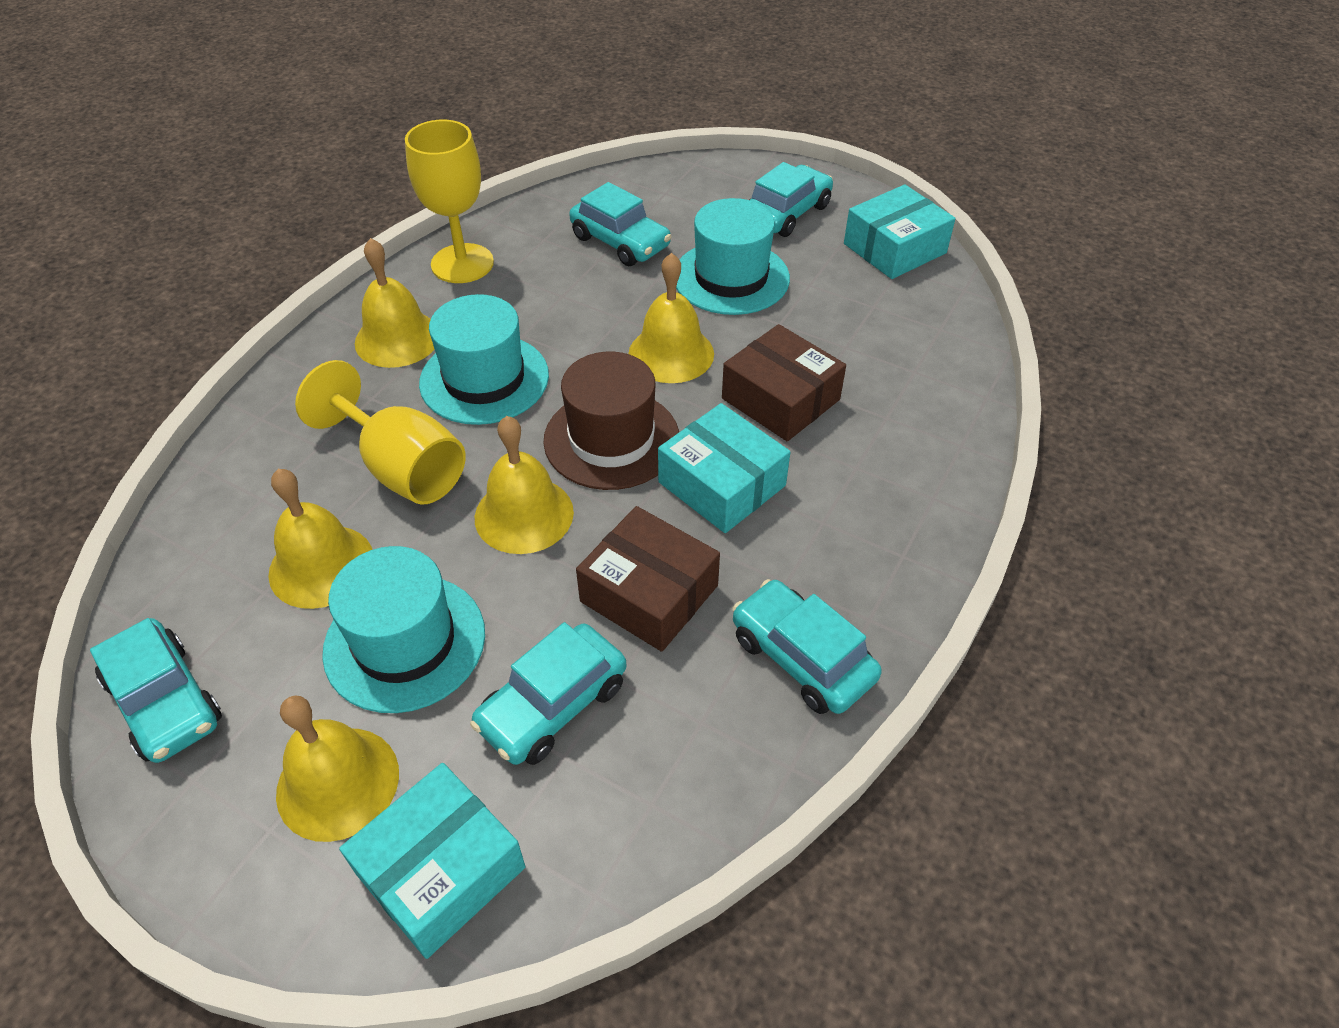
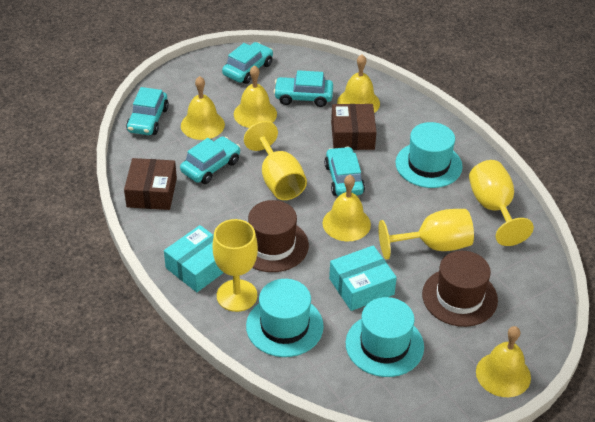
brown hat: 1 -> 2
turquoise box: 3 -> 2
yellow goblet: 2 -> 4

